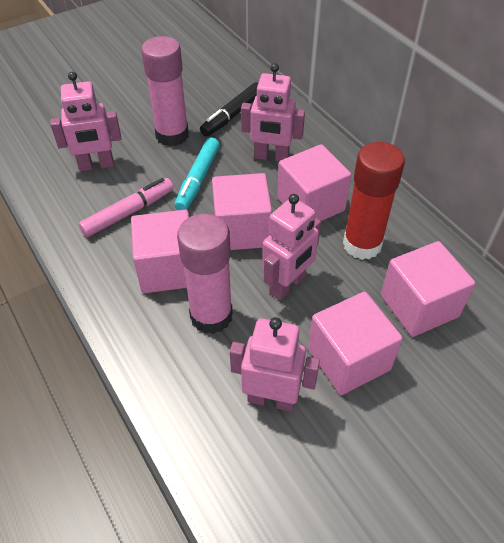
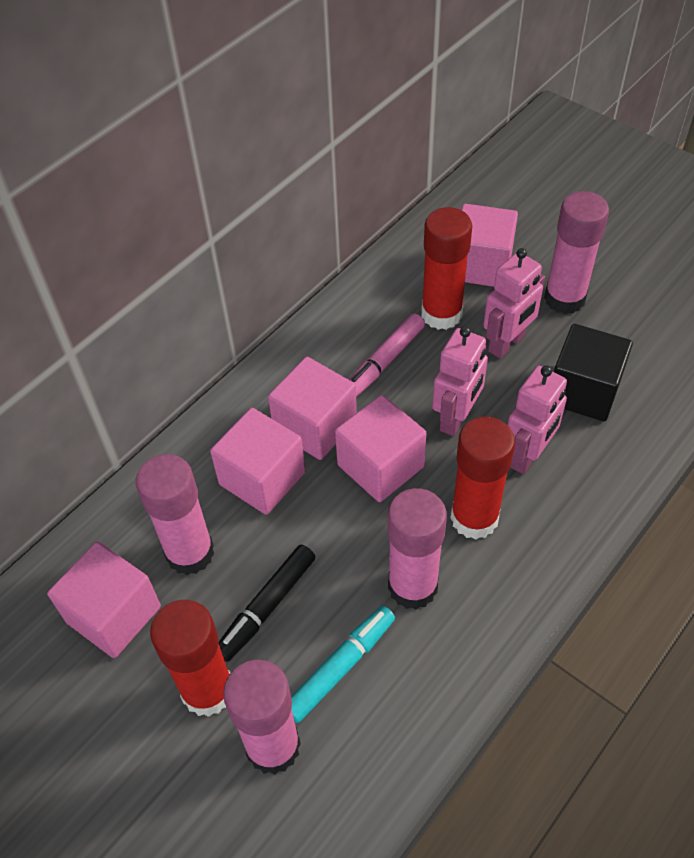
black cube: 0 -> 1
pink glue stick: 2 -> 4
pink robot: 4 -> 3
red glue stick: 1 -> 3

